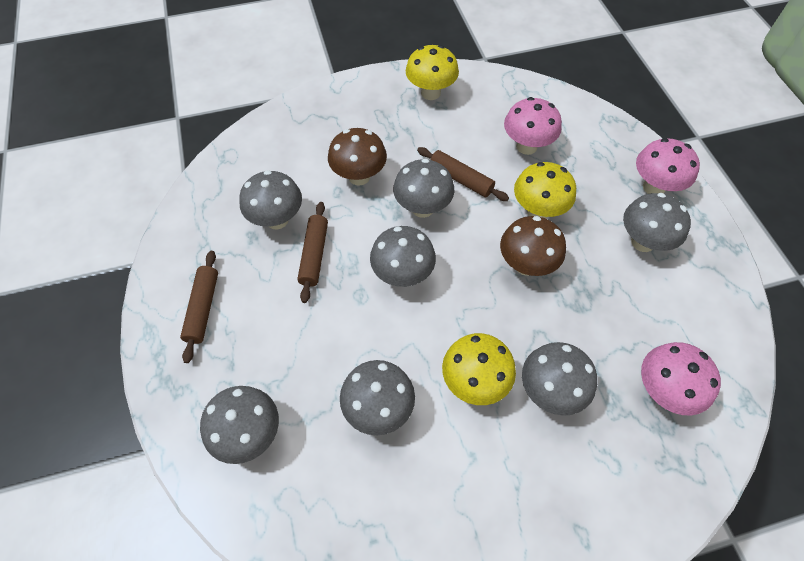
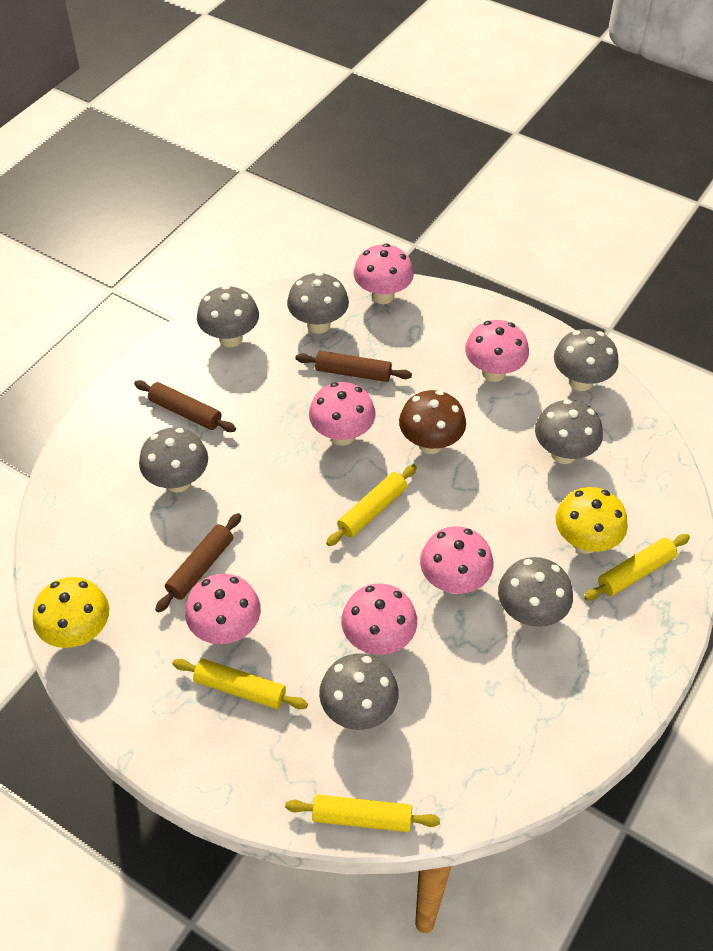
brown mushroom: 2 -> 1
pink mushroom: 3 -> 6
yellow mushroom: 3 -> 2
yellow rolling pin: 0 -> 4

